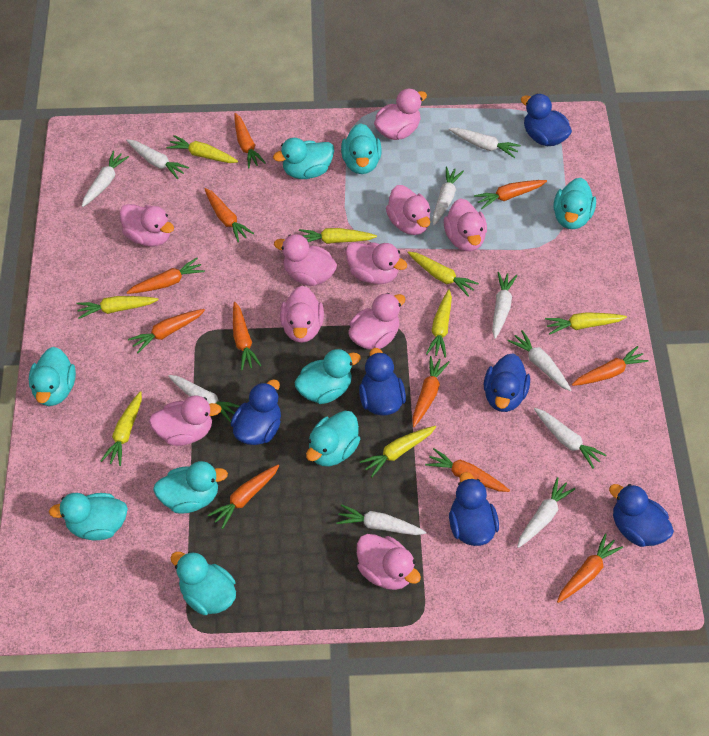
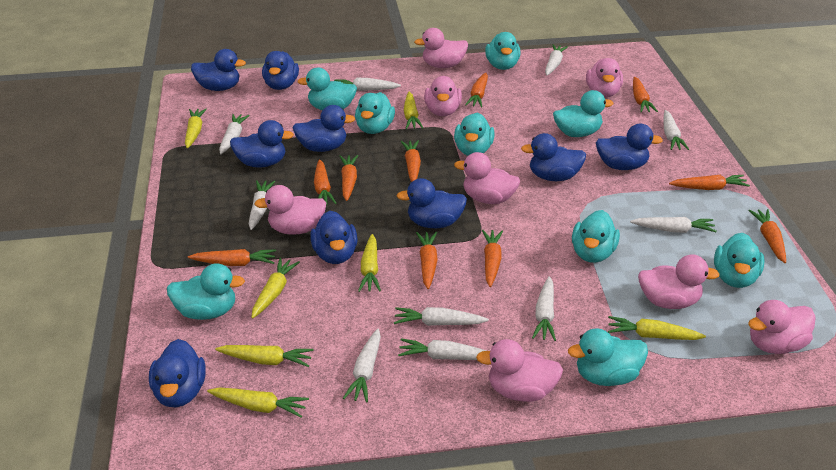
blue duck: 6 -> 9
orange carrot: 11 -> 10
pink duck: 10 -> 8
yellow carrot: 8 -> 7

